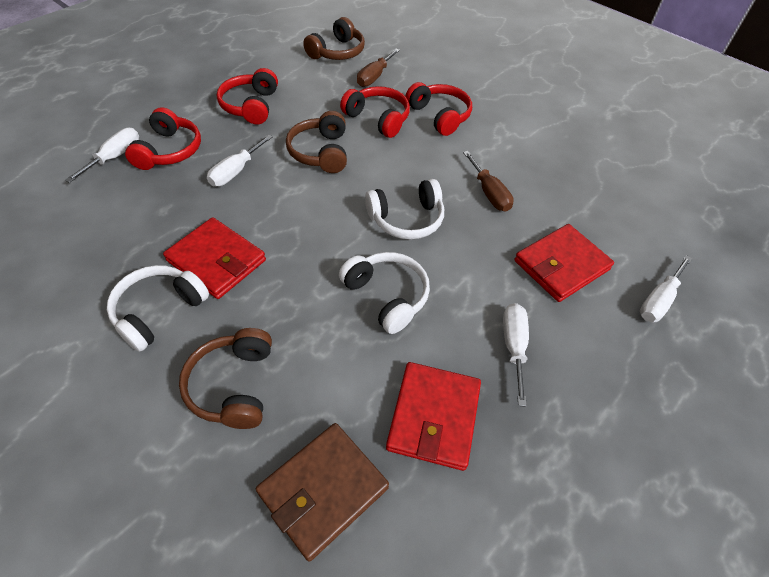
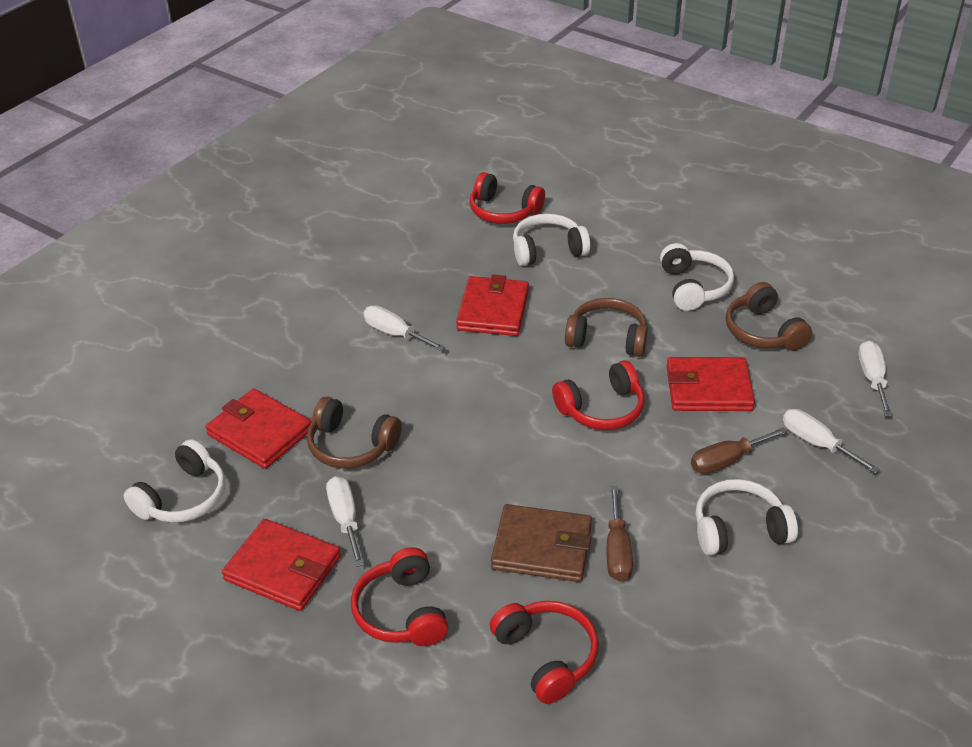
red wallet: 3 -> 4
white headphones: 3 -> 4

